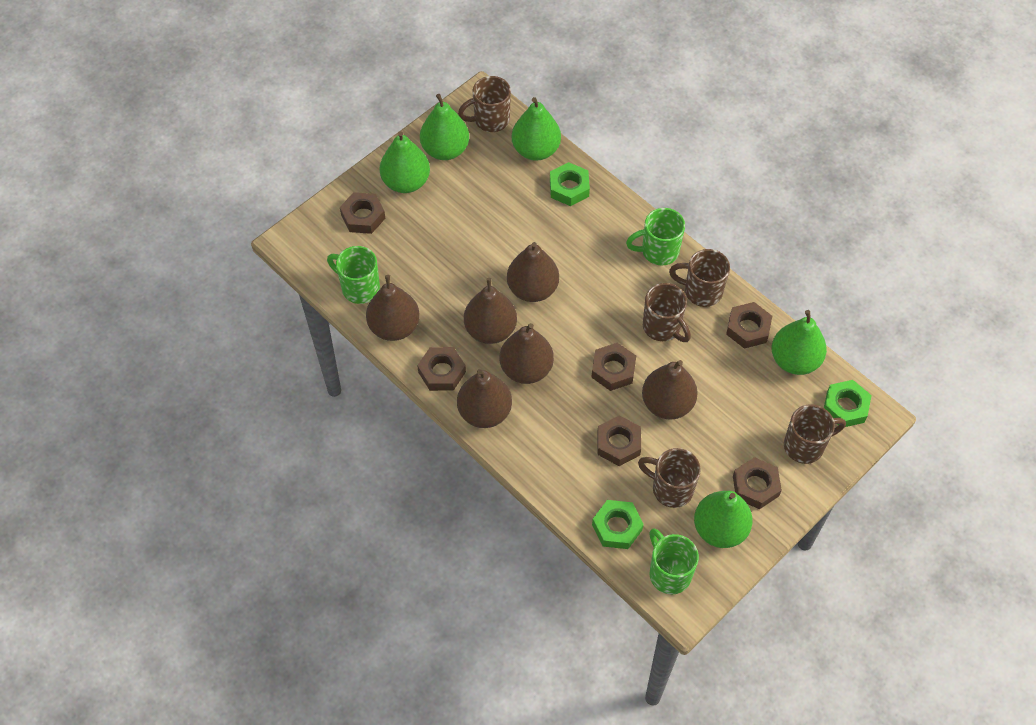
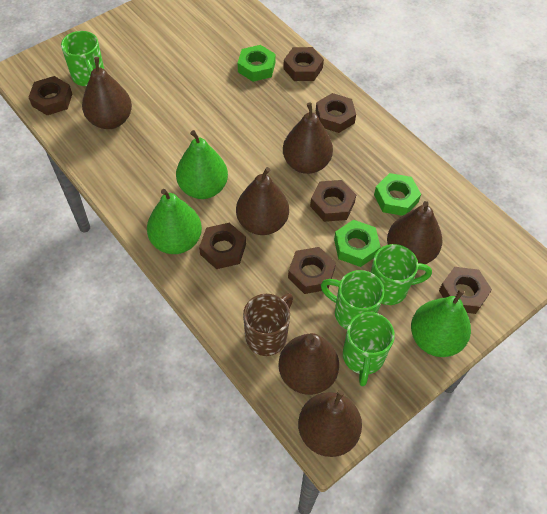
brown mug: 5 -> 1
brown nut: 6 -> 7
green mug: 3 -> 4
green pear: 5 -> 3

